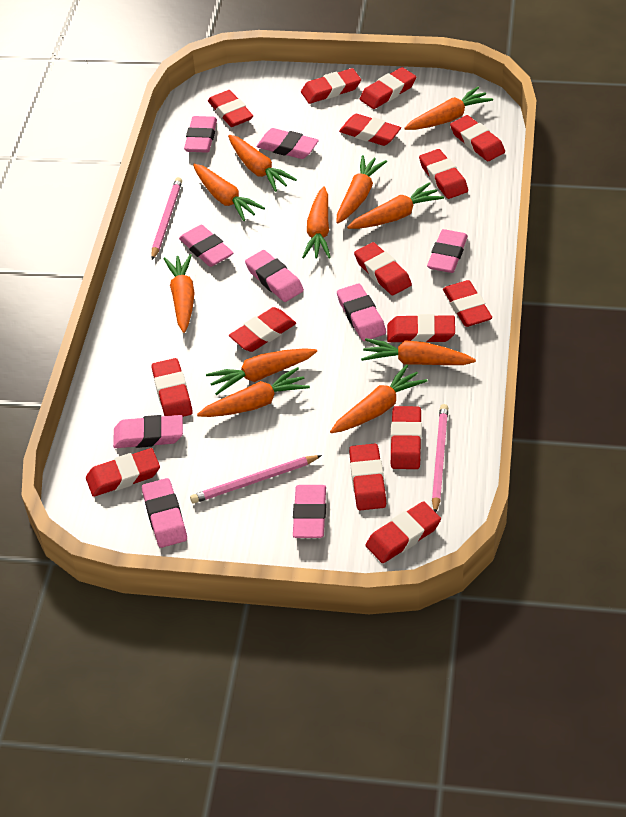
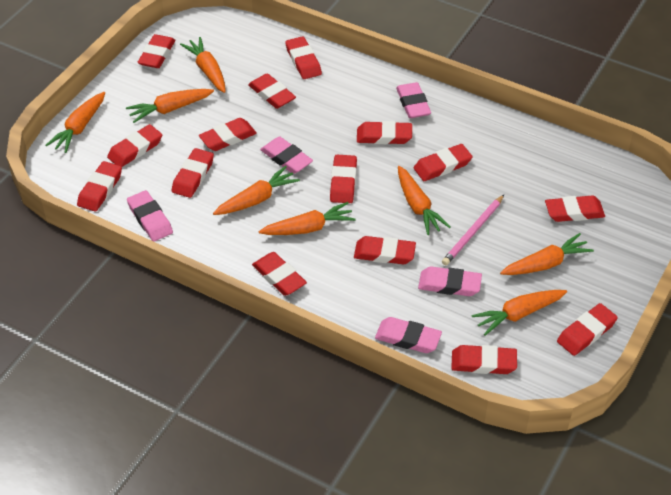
orange carrot: 11 -> 8
pink eraser: 9 -> 5
pink pencil: 3 -> 1

